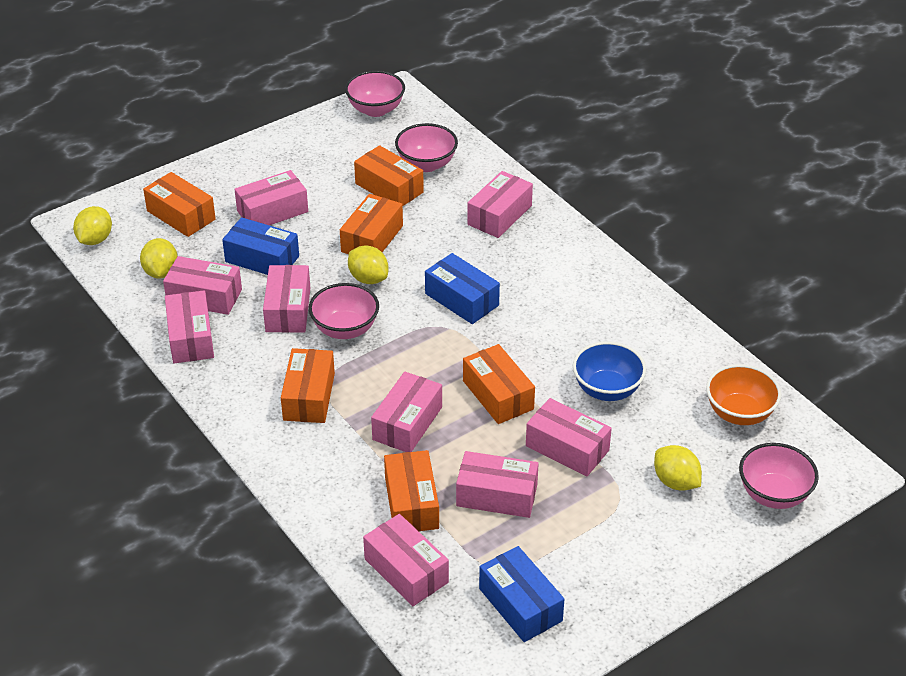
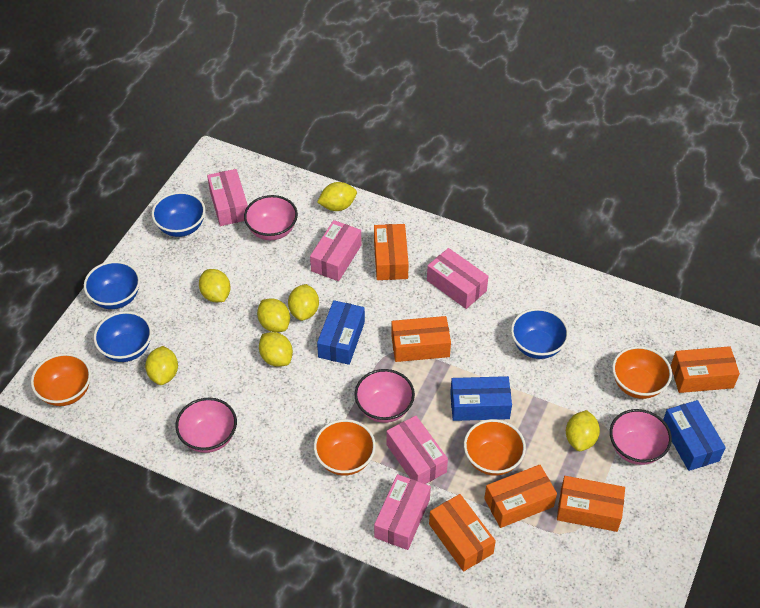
blue bowl: 1 -> 4
orange bowl: 1 -> 4
pink box: 9 -> 5
yellow lemon: 4 -> 7

